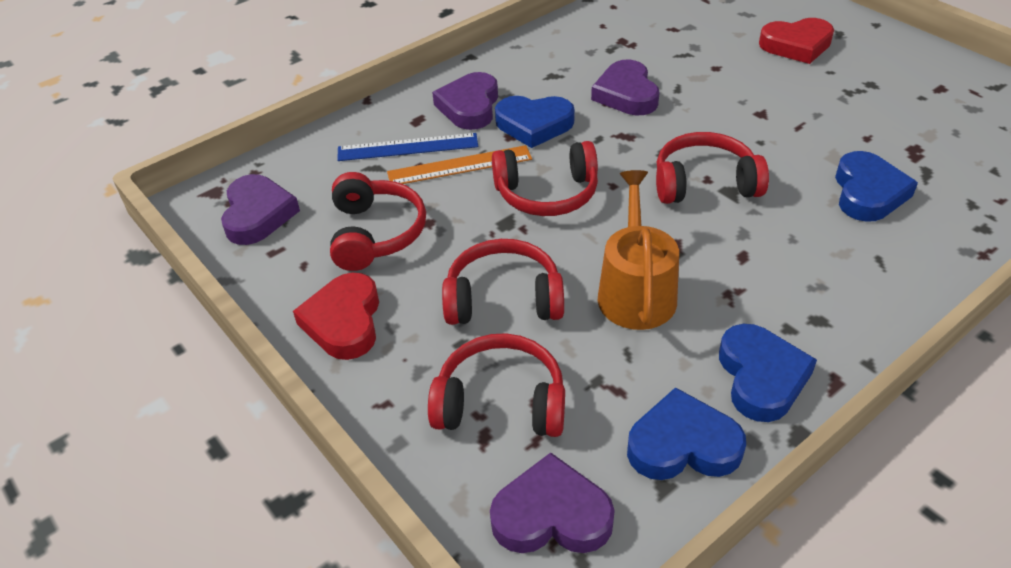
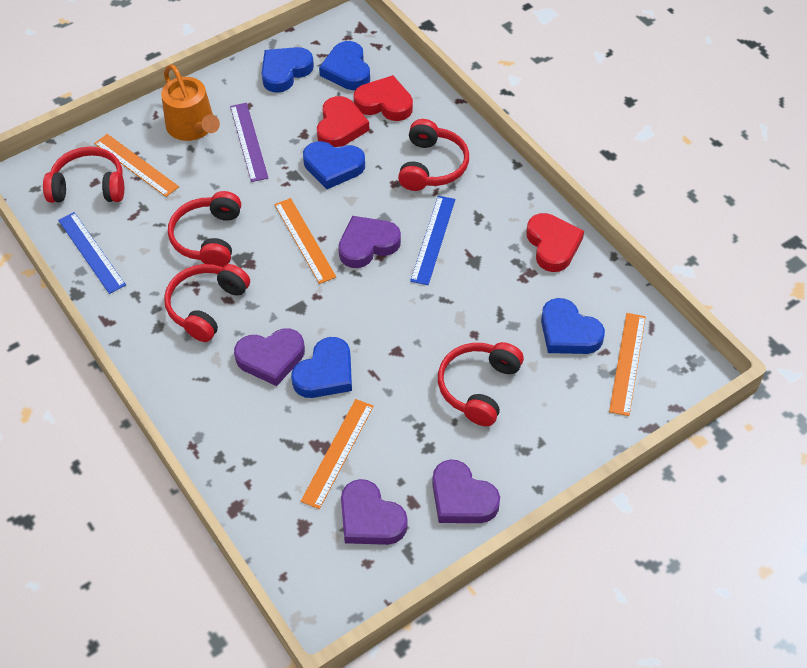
blue heart: 4 -> 5
blue ruler: 1 -> 2
orange ruler: 1 -> 4
purple ruler: 0 -> 1
red heart: 2 -> 3

